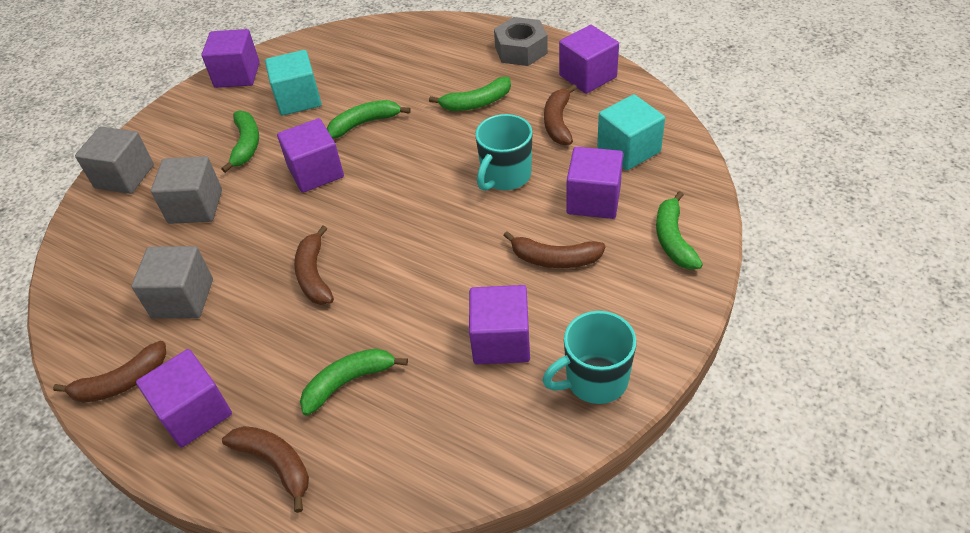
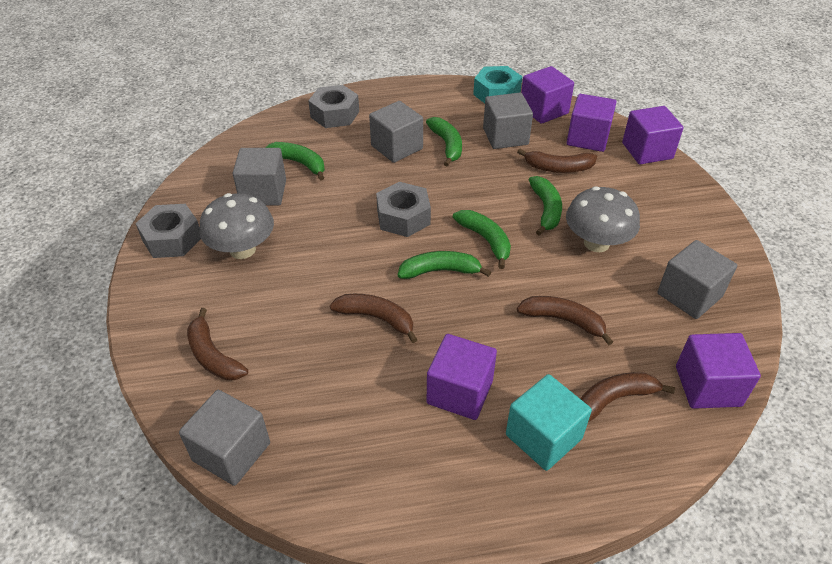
grey cube: 3 -> 5
grey mushroom: 0 -> 2
grey nut: 1 -> 3
purple cube: 6 -> 5
turquoise cube: 2 -> 1
turquoise mug: 2 -> 0
turquoise nut: 0 -> 1

